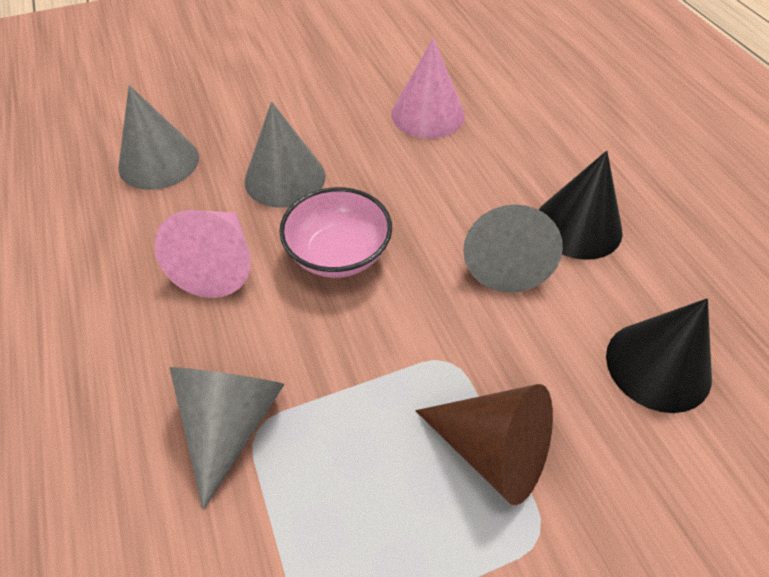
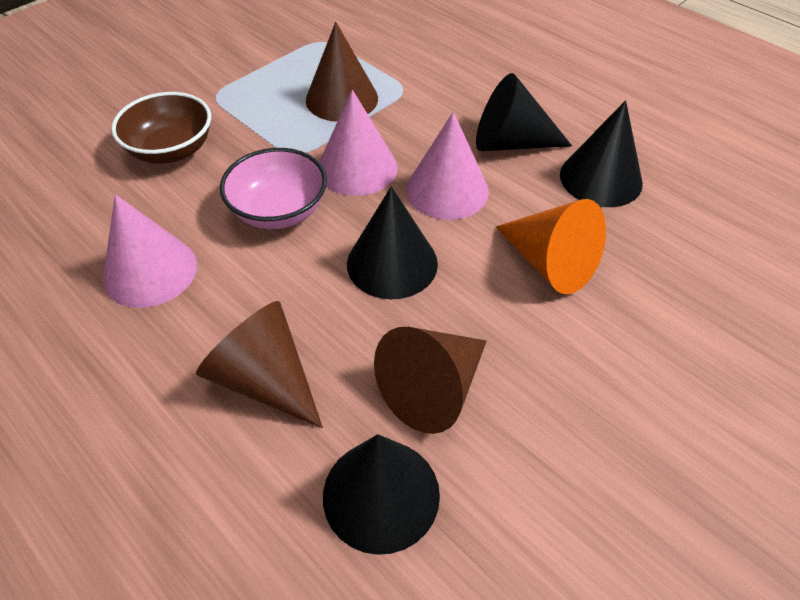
black cone: 2 -> 4
brown bowl: 0 -> 1
brown cone: 1 -> 3
grey cone: 4 -> 0
orange cone: 0 -> 1
pink cone: 2 -> 3

